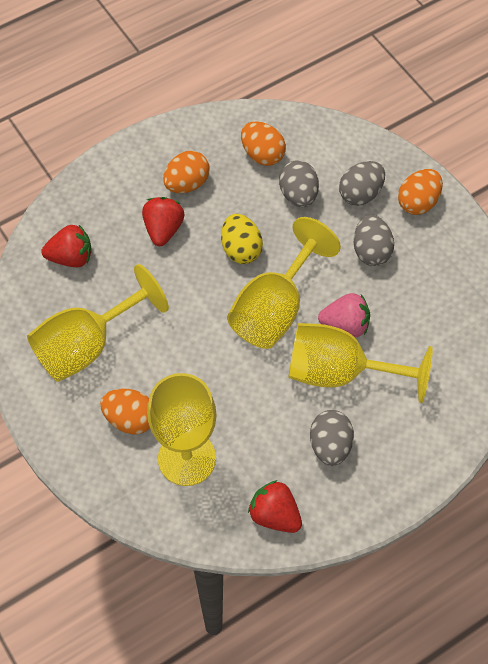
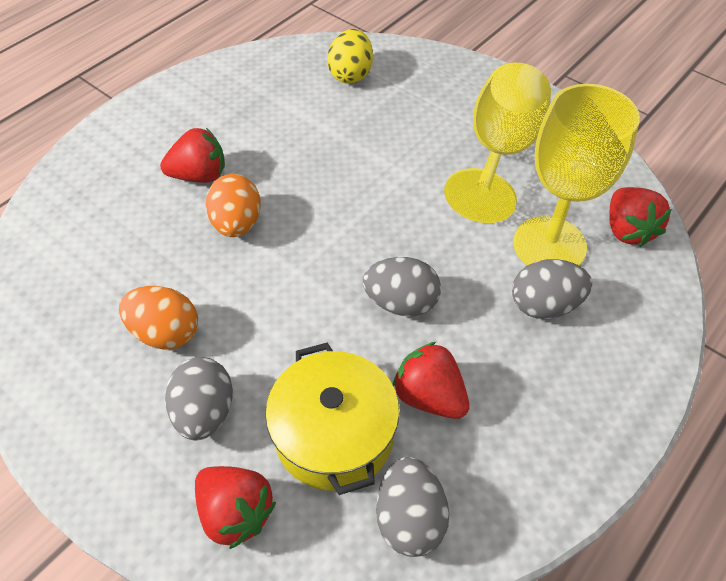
orange egg: 4 -> 2
pink strawberry: 1 -> 0
red strawberry: 3 -> 4
yellow goblet: 4 -> 2
yellow pot: 0 -> 1

